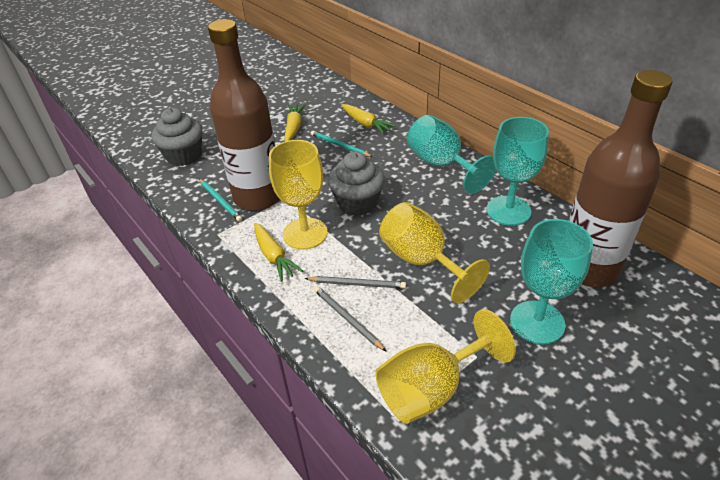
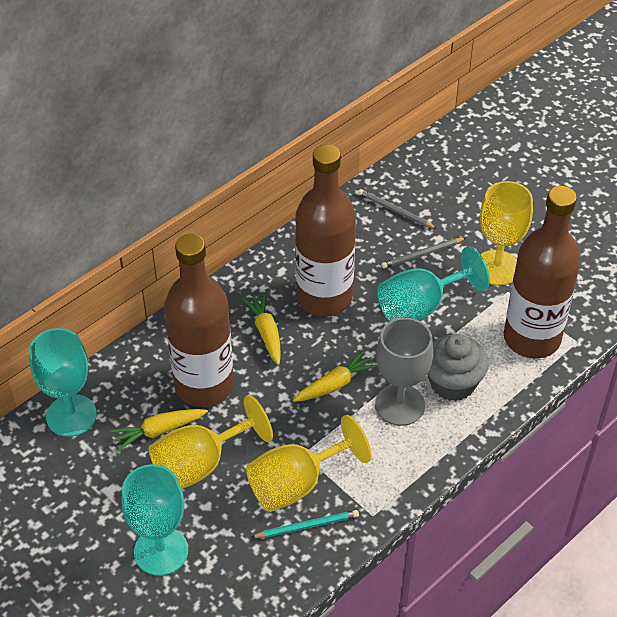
brown bottle: 2 -> 3
grey cupcake: 2 -> 1
grey goblet: 0 -> 1
turquoise pencil: 2 -> 1

